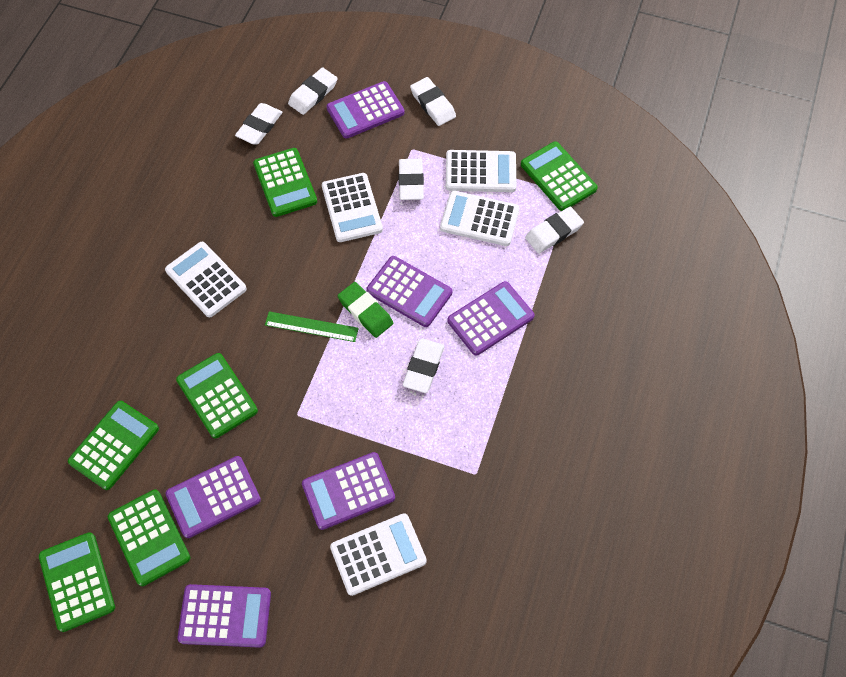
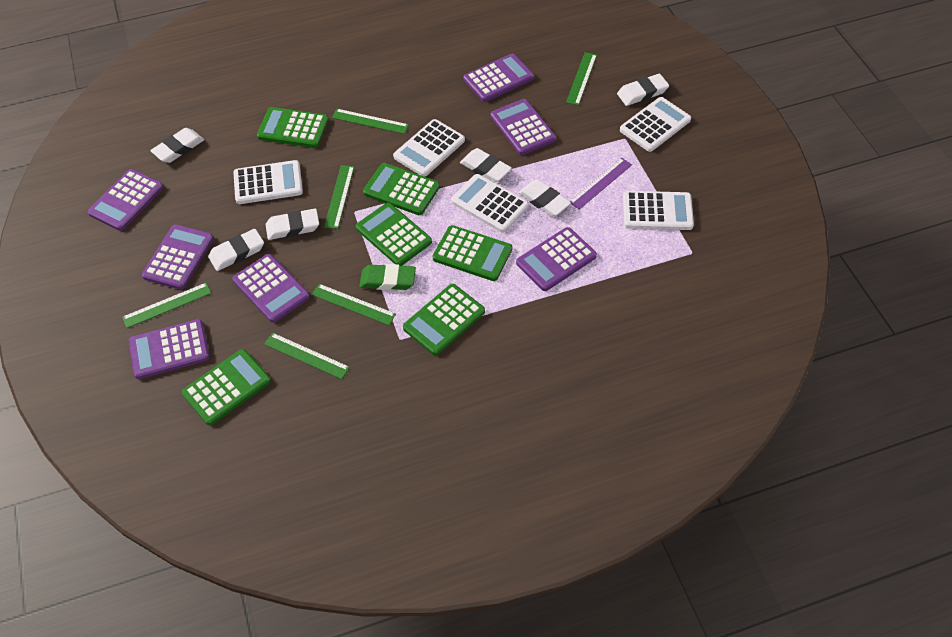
green ruler: 1 -> 6
purple calculator: 6 -> 7
purple ruler: 0 -> 1

